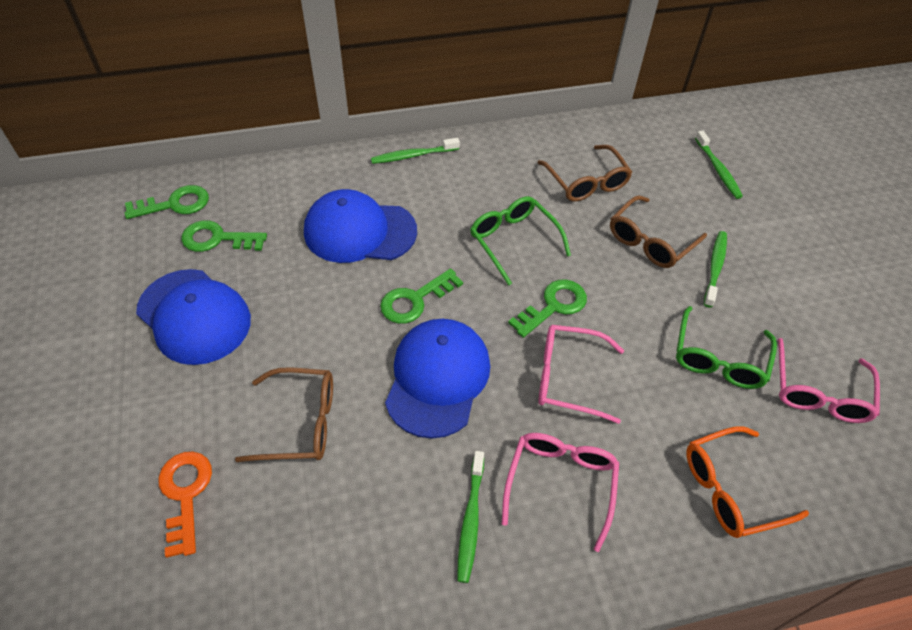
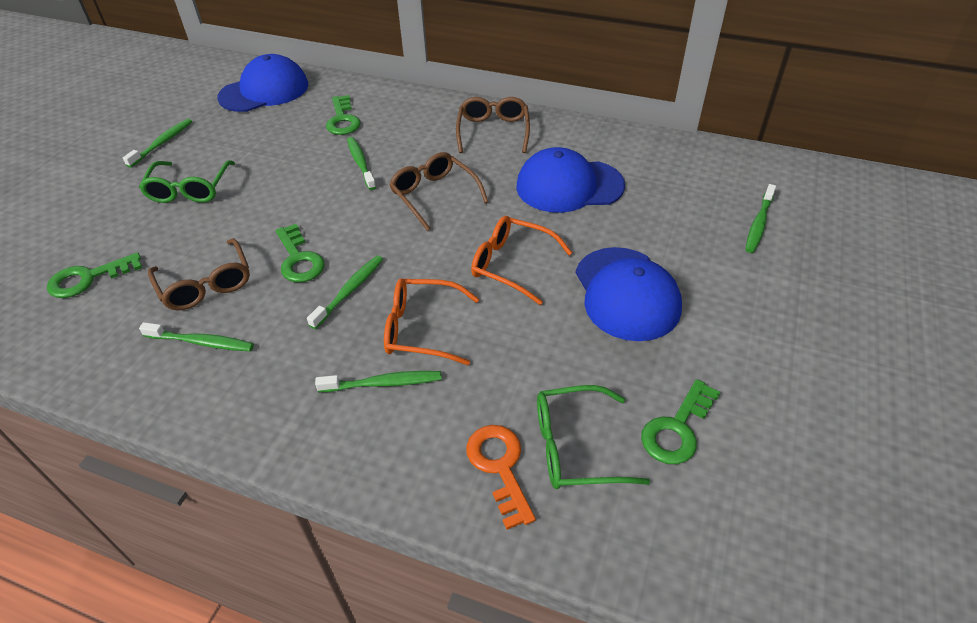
green toothbrush: 4 -> 6
orange glasses: 1 -> 2
pink glasses: 3 -> 0

